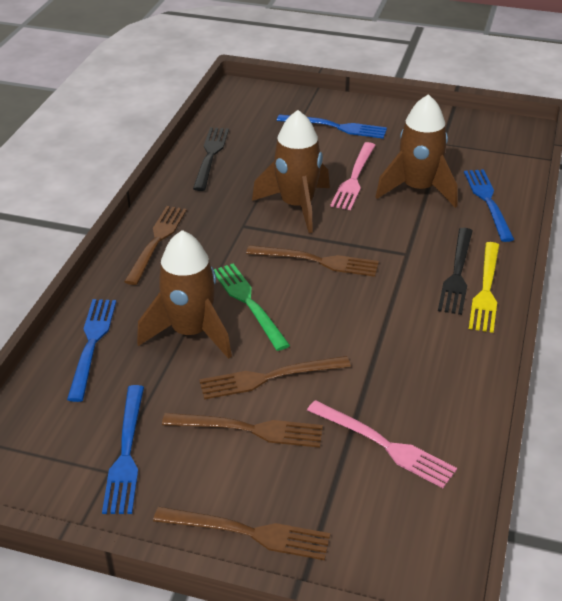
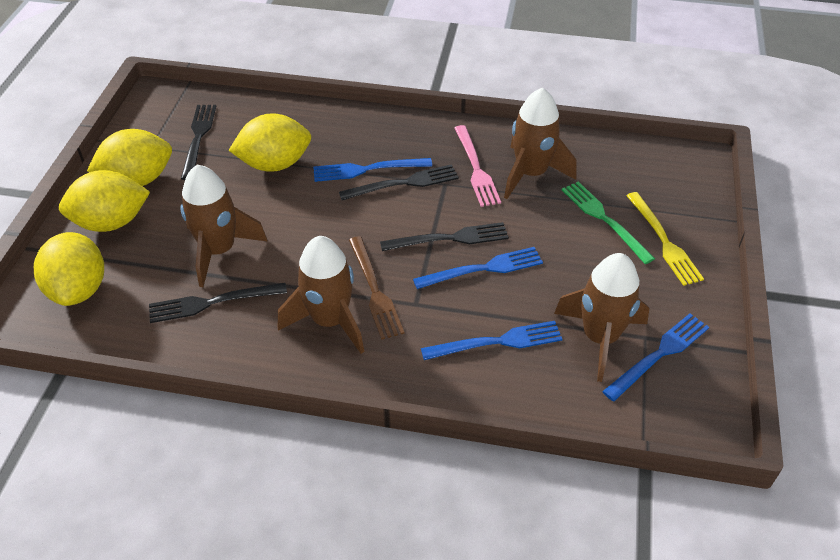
black fork: 2 -> 4
brown fork: 5 -> 1
brown rocket: 3 -> 4
pink fork: 2 -> 1
yellow lemon: 0 -> 4

